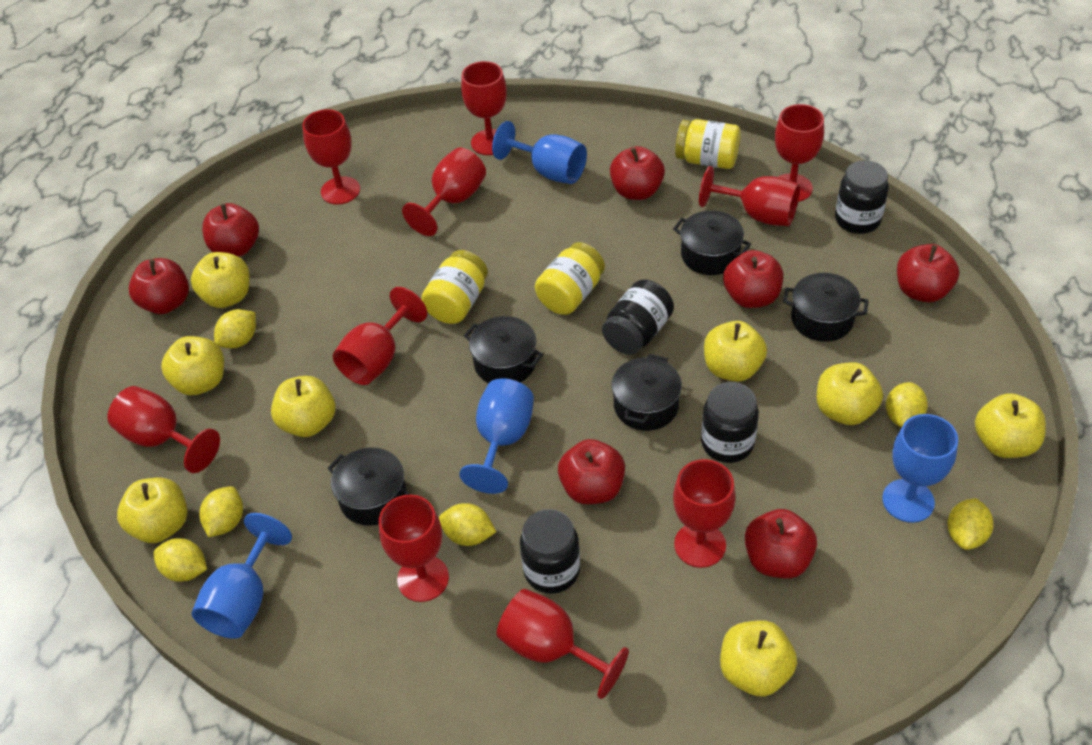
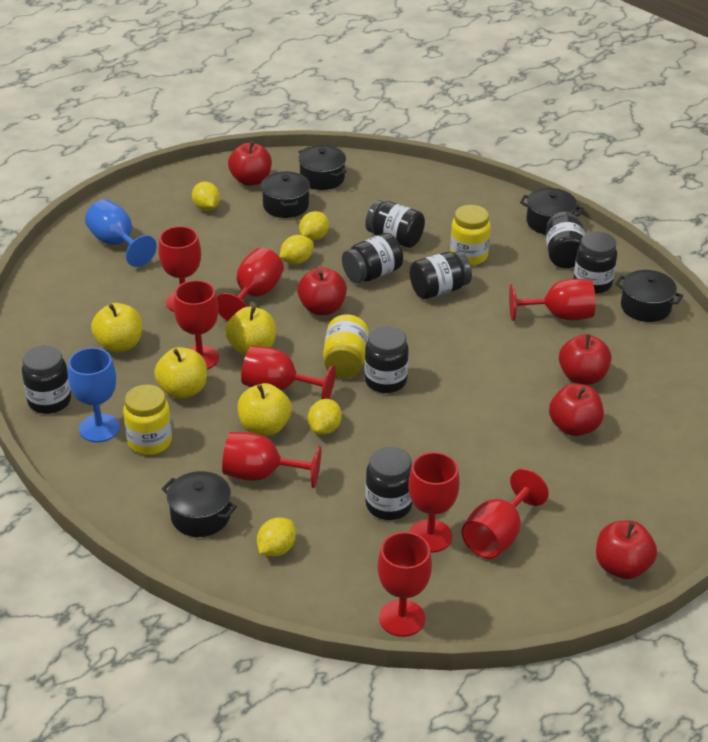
black jar: 4 -> 8
blue goblet: 4 -> 2
red apple: 7 -> 5
red goblet: 10 -> 9
yellow apple: 8 -> 4
yellow lemon: 6 -> 5

